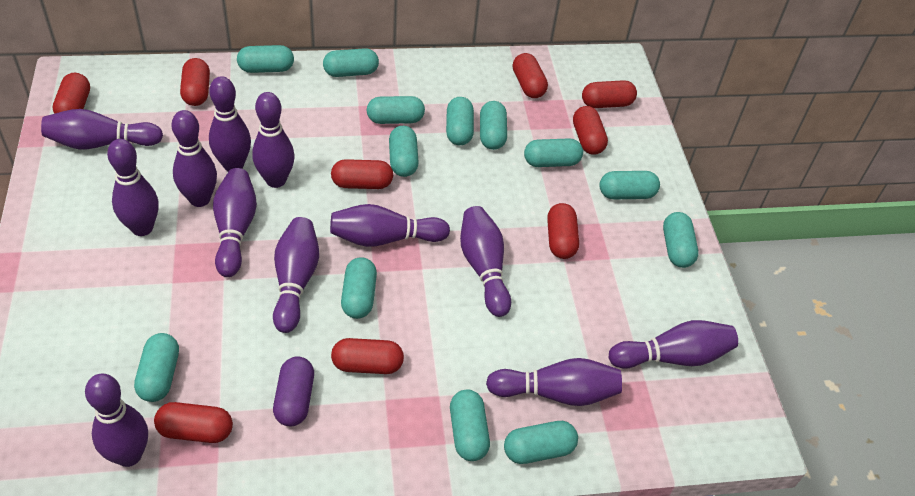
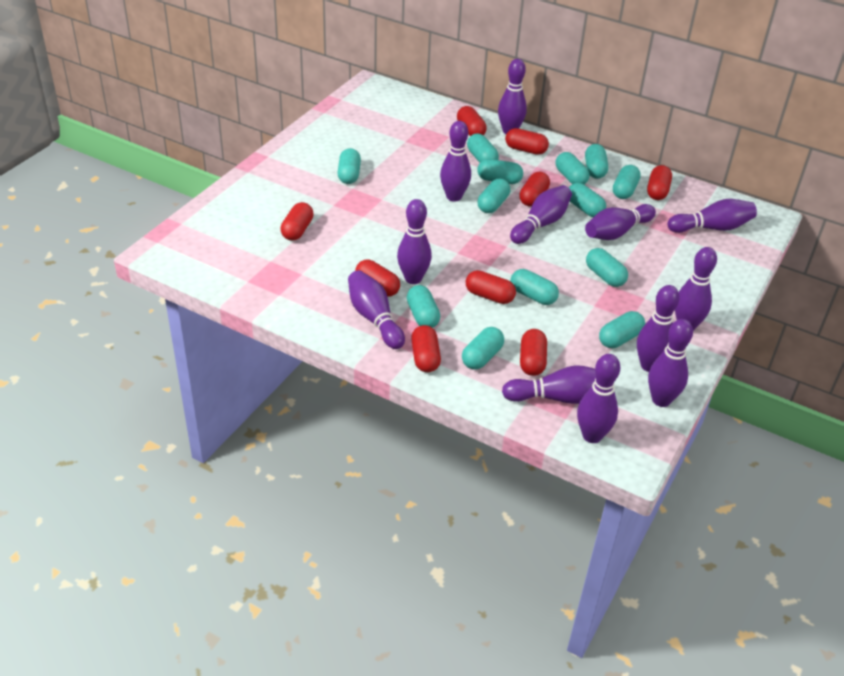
purple capsule: 1 -> 0

